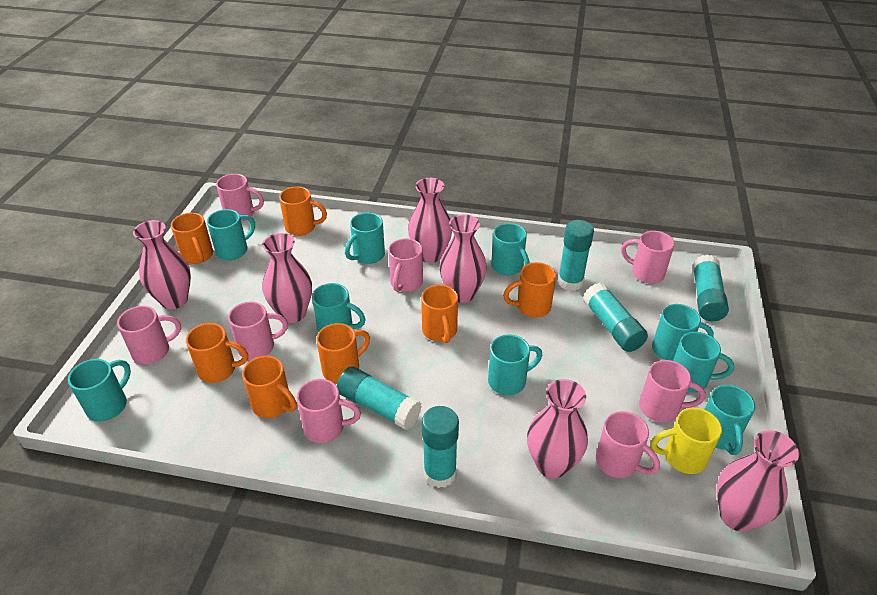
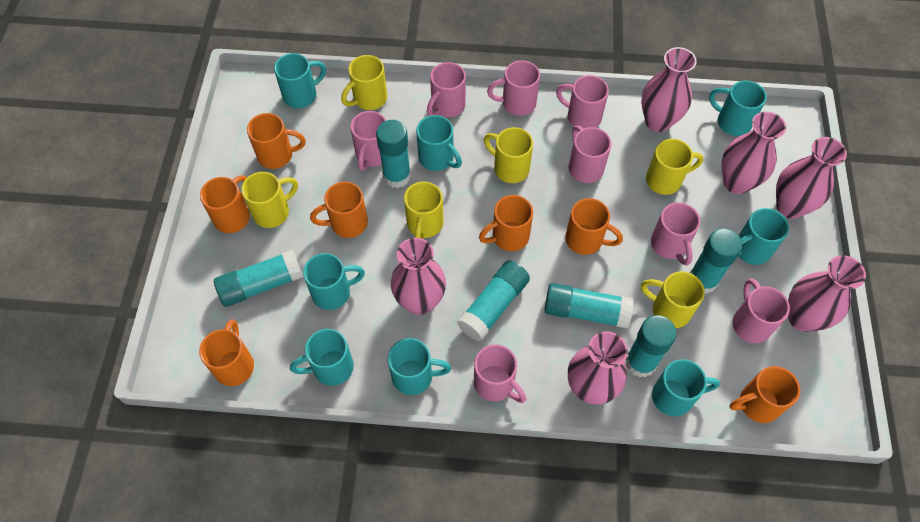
turquoise glue stick: 5 -> 6
turquoise mug: 9 -> 8
yellow mug: 1 -> 6

